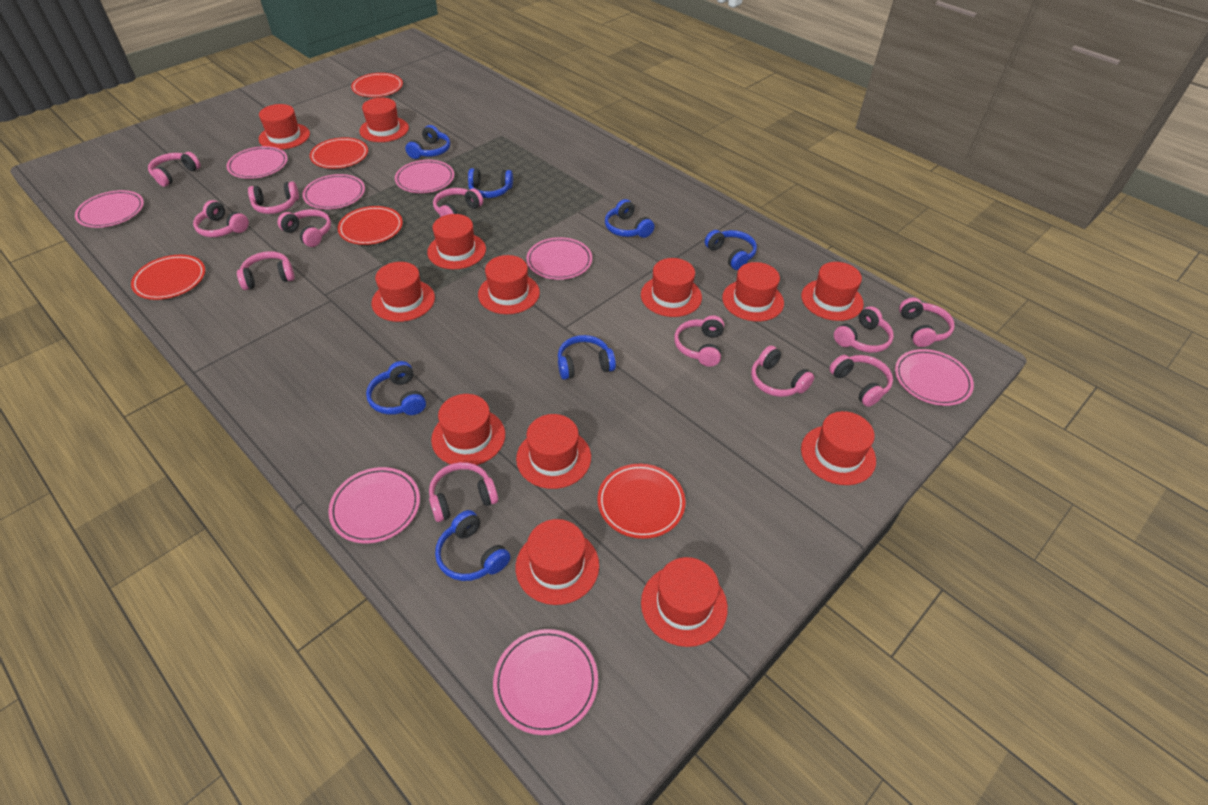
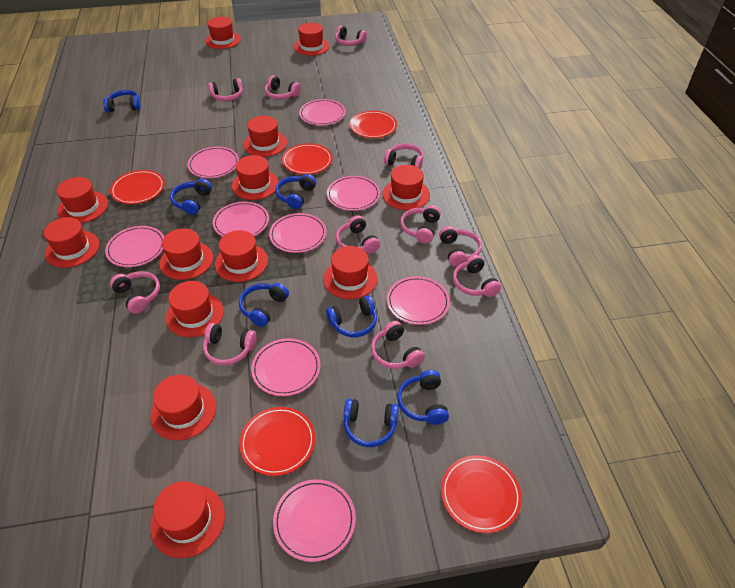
pink headphones: 12 -> 11
pink plate: 8 -> 9

